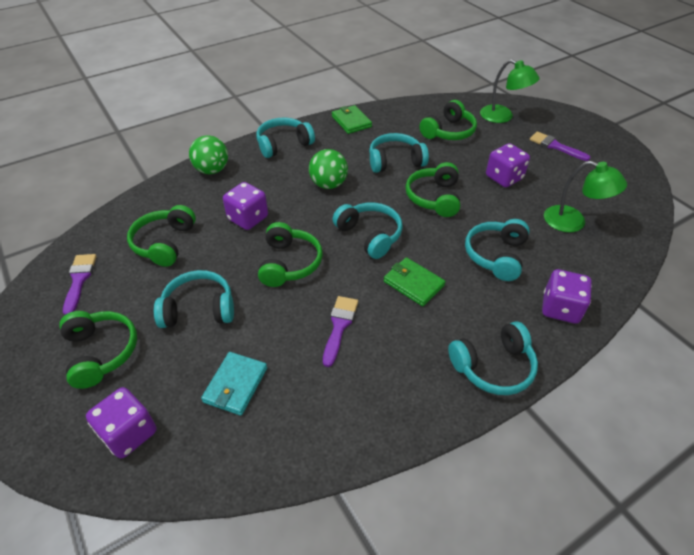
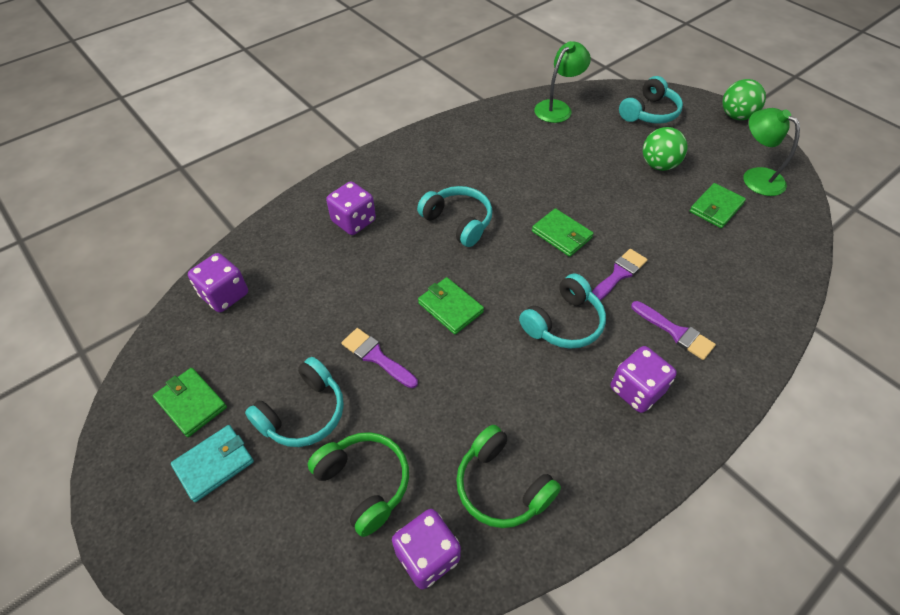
green headphones: 5 -> 2
green wallet: 2 -> 4
turquoise headphones: 6 -> 4

